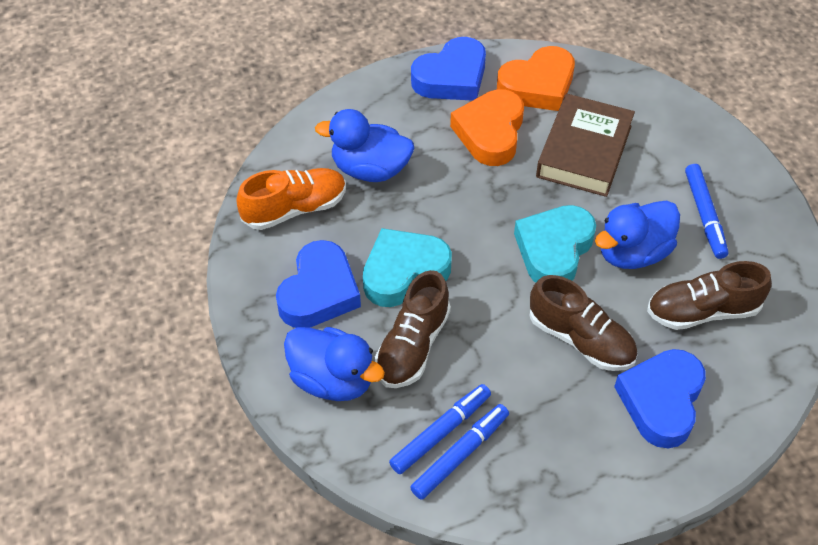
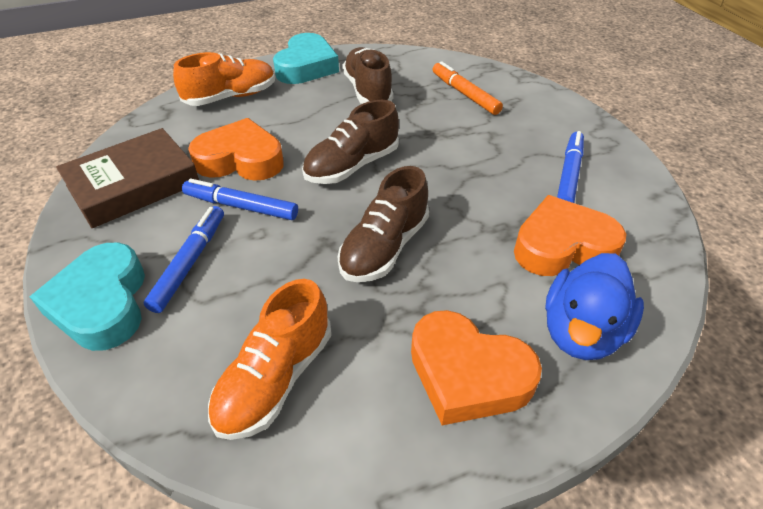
blue duck: 3 -> 1
blue heart: 3 -> 0
orange heart: 2 -> 3
orange marker: 0 -> 1
orange shoe: 1 -> 2

